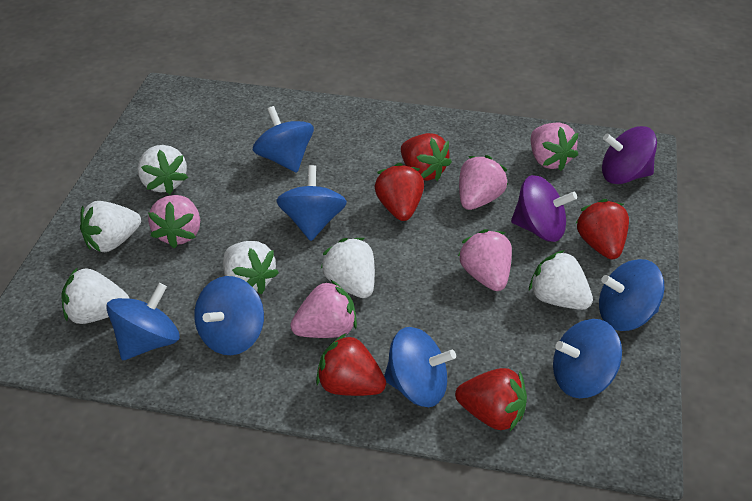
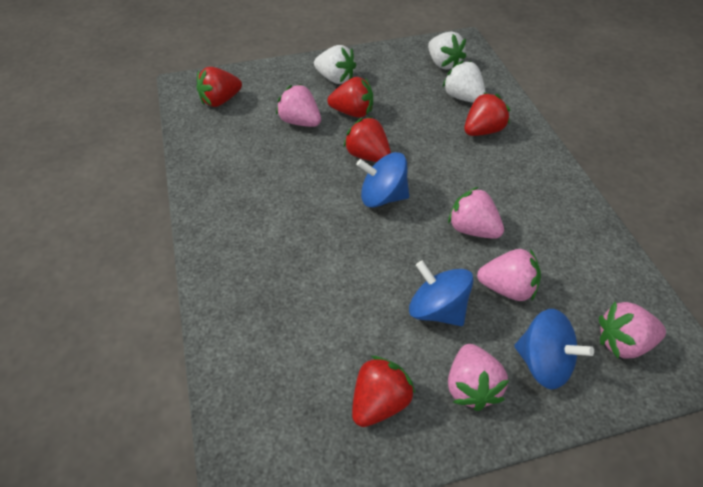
blue spinning top: 7 -> 3
purple spinning top: 2 -> 0
white strawberry: 6 -> 3

